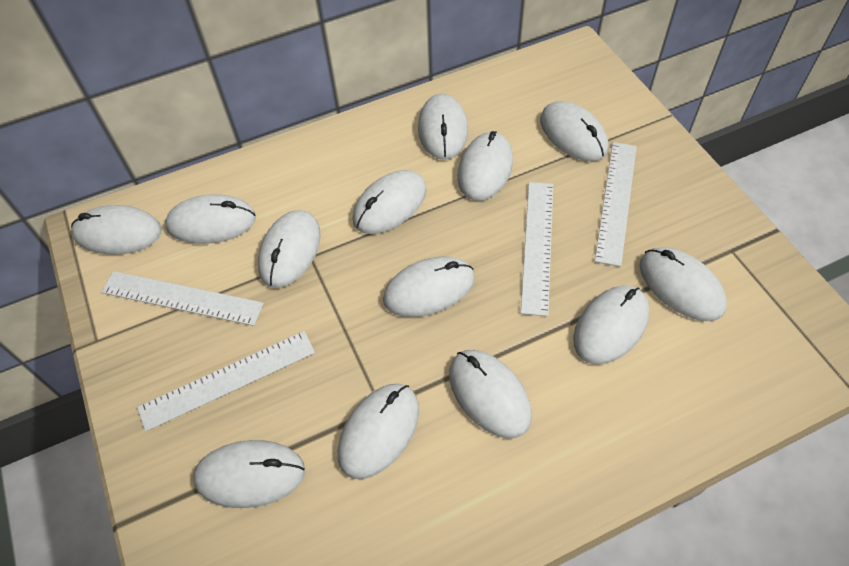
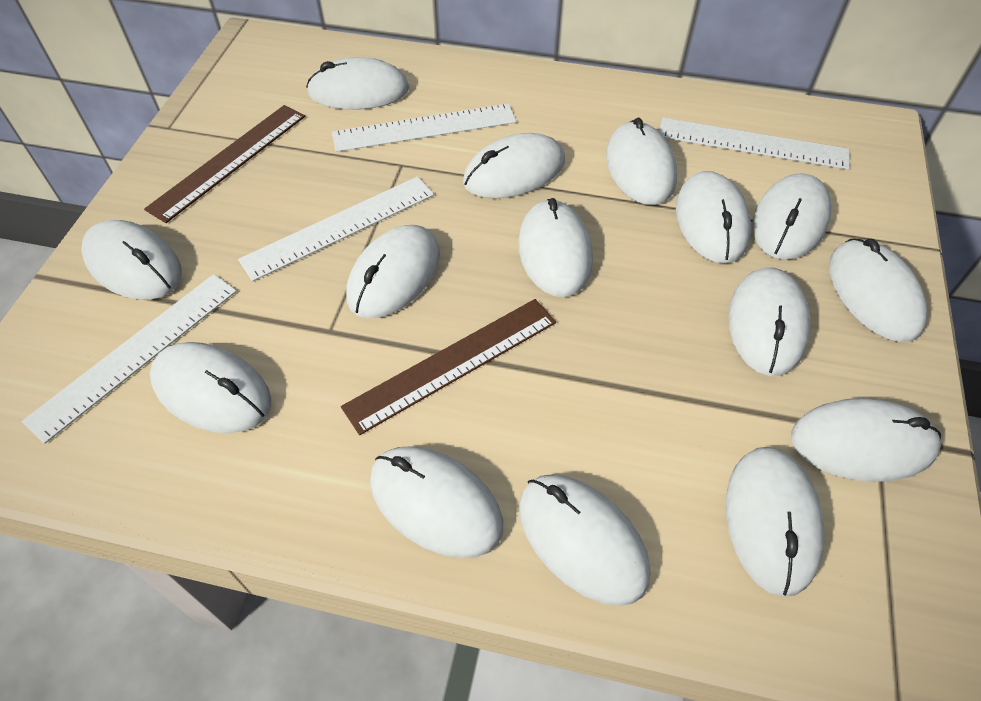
brown ruler: 0 -> 2
white mouse: 13 -> 15

